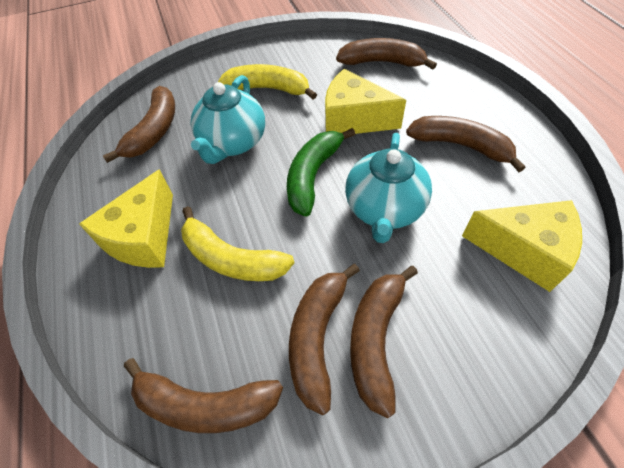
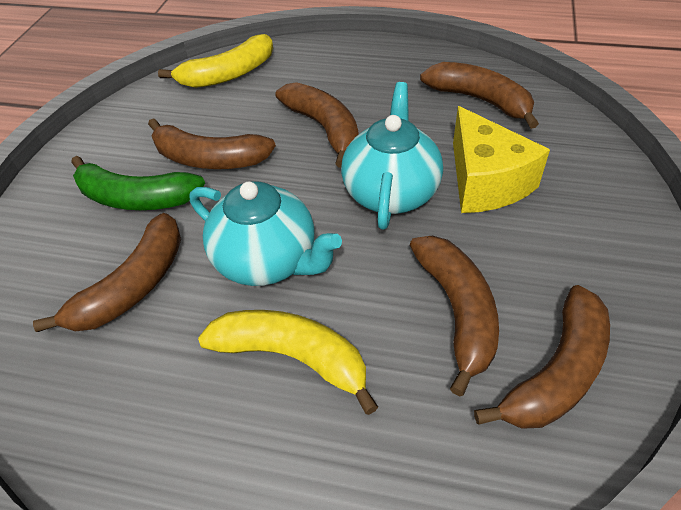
yellow cheese: 3 -> 1

